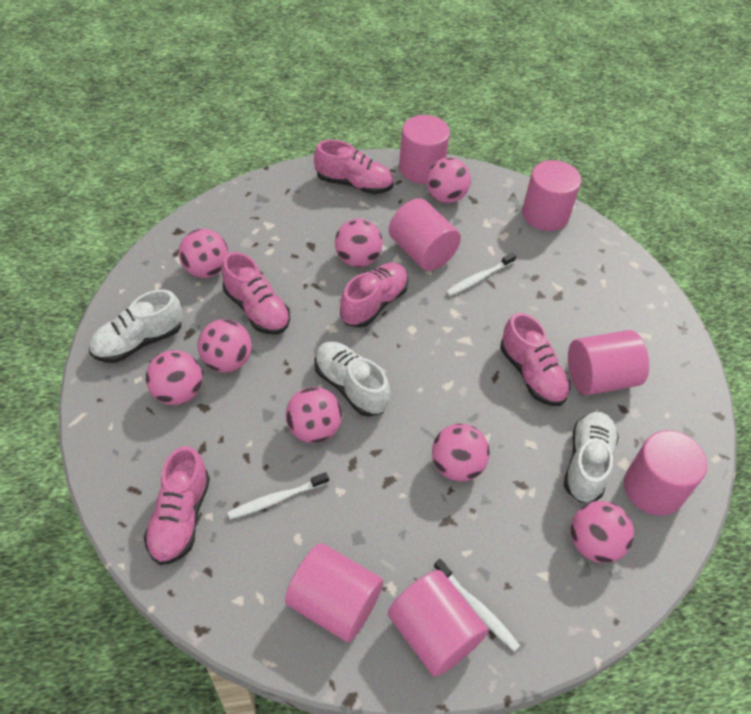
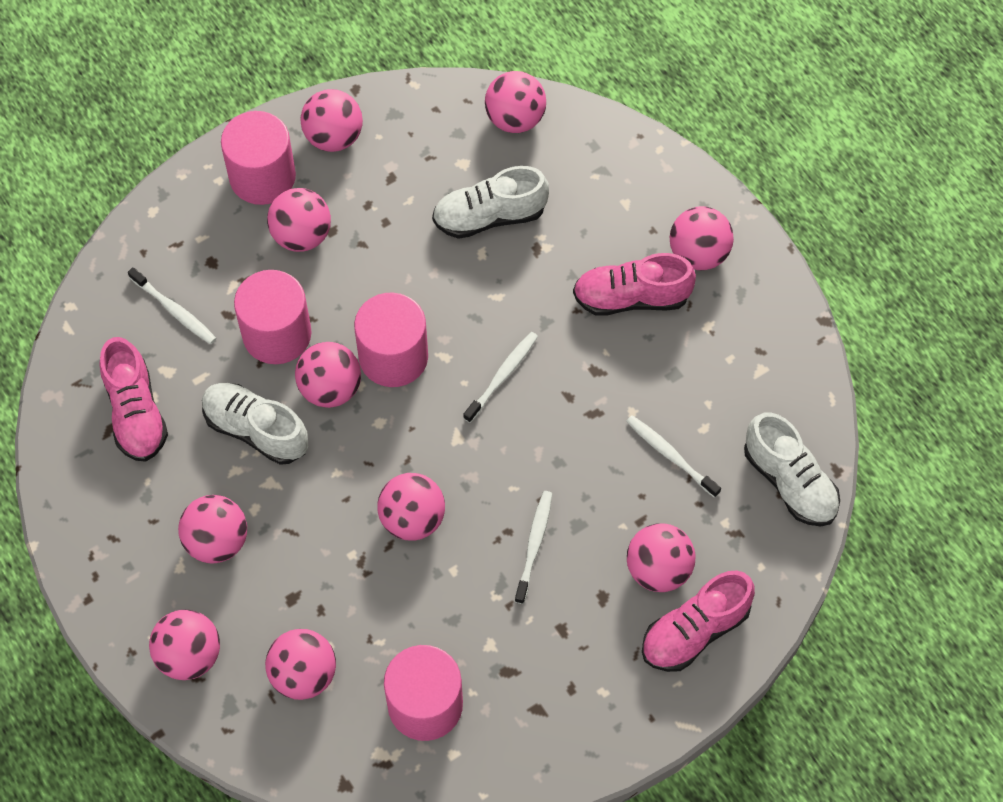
pink ball: 8 -> 10
pink cylinder: 7 -> 4
pink shoe: 5 -> 3
white toothbrush: 3 -> 4

